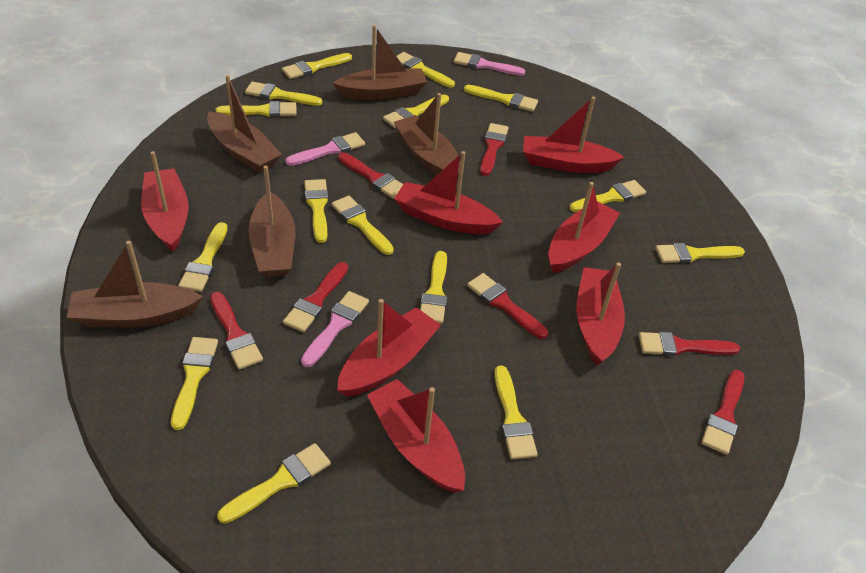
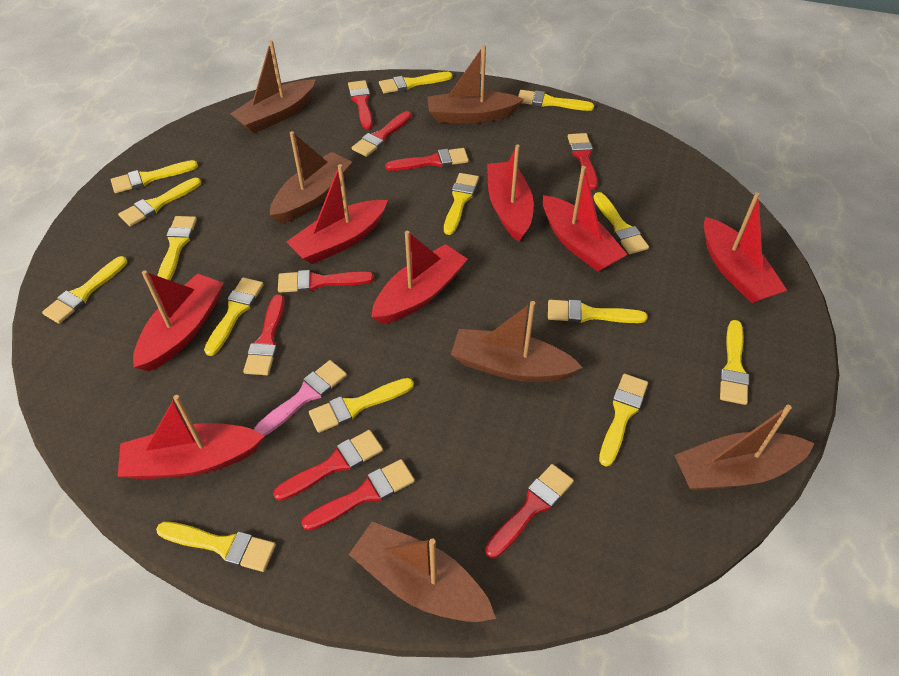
brown boat: 5 -> 6
pink brush: 3 -> 1
red brush: 7 -> 9
yellow brush: 15 -> 14

